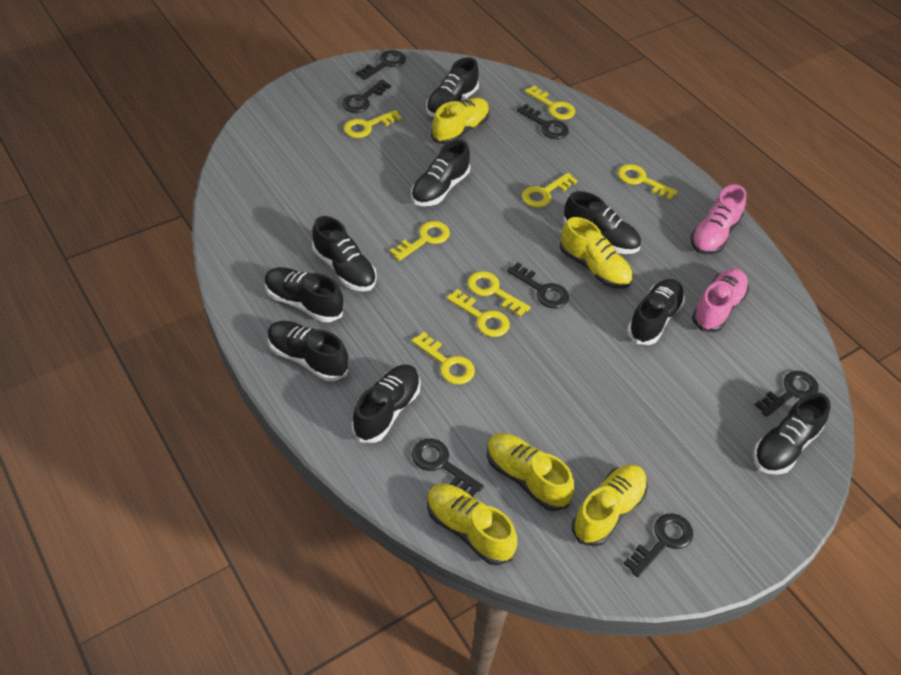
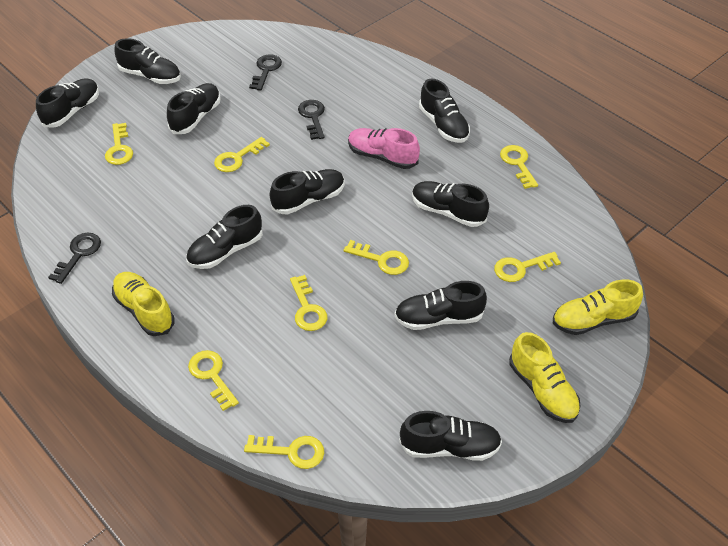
black key: 7 -> 3
pink shoe: 2 -> 1
yellow shoe: 5 -> 3

